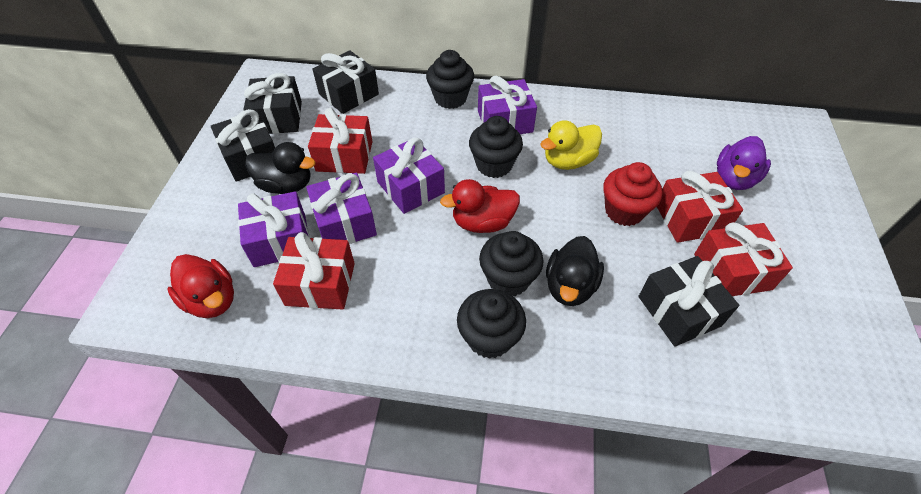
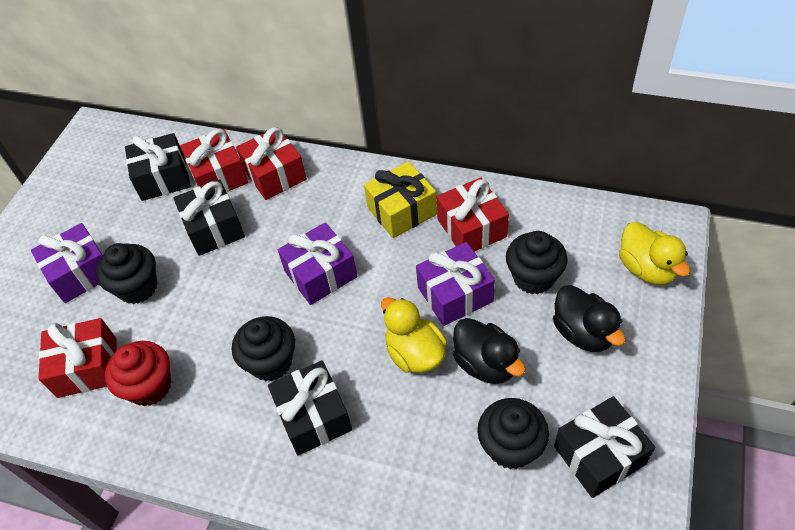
purple duck: 1 -> 0
purple gift: 4 -> 3
red duck: 2 -> 0
yellow duck: 1 -> 2
yellow gift: 0 -> 1

